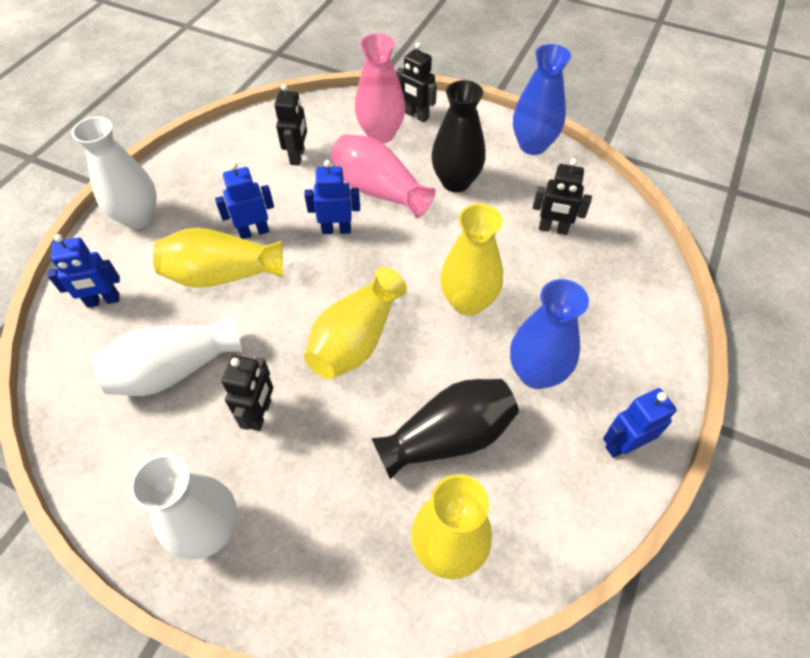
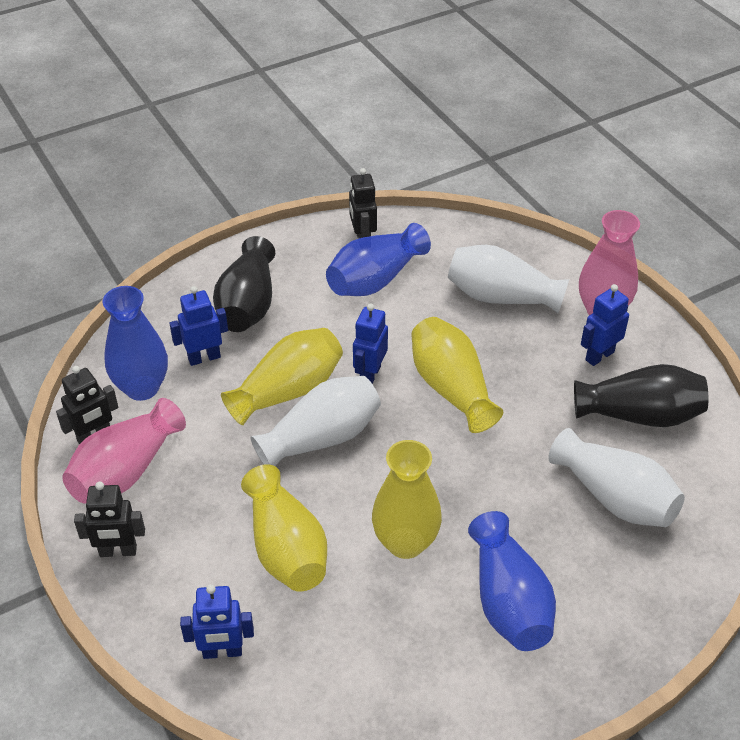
black robot: 4 -> 3
blue vase: 2 -> 3

